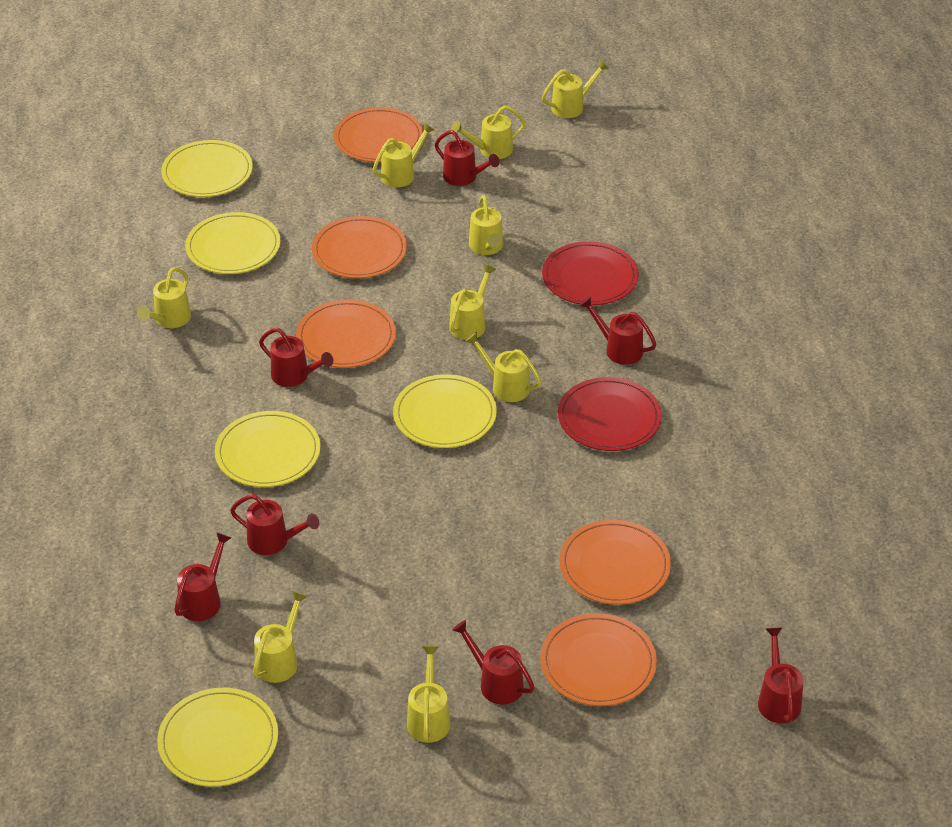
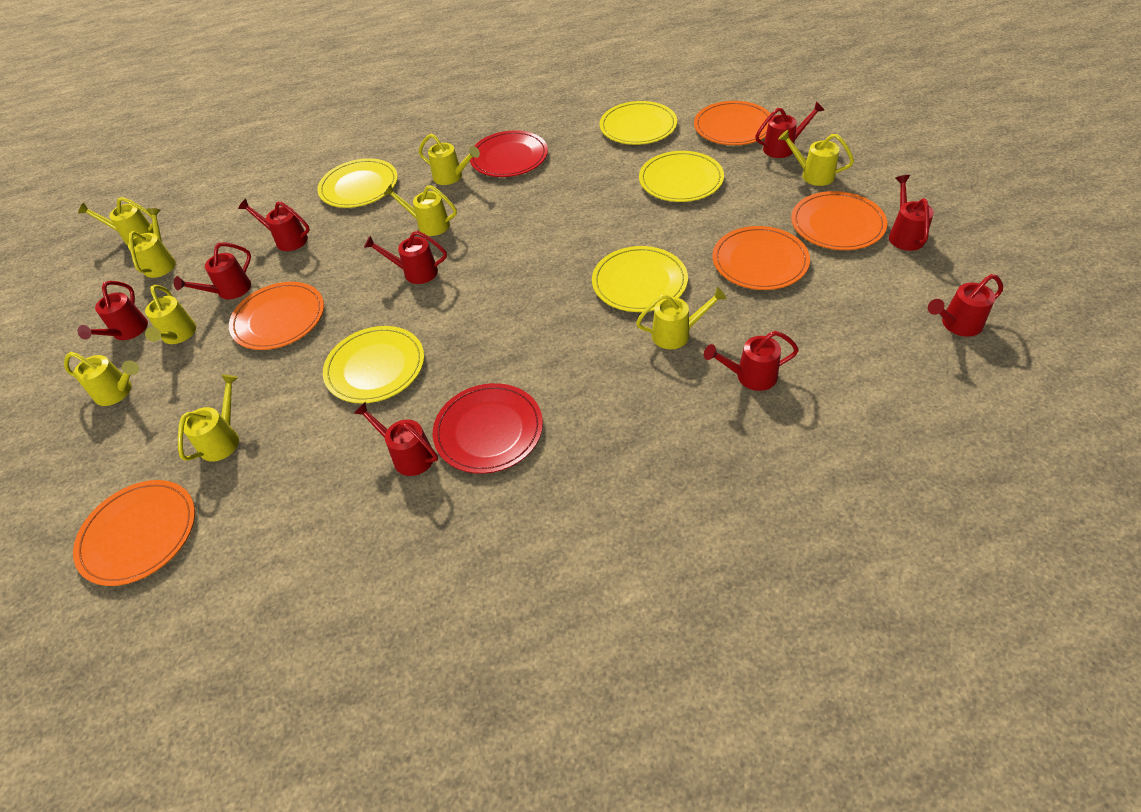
red watering can: 7 -> 9

